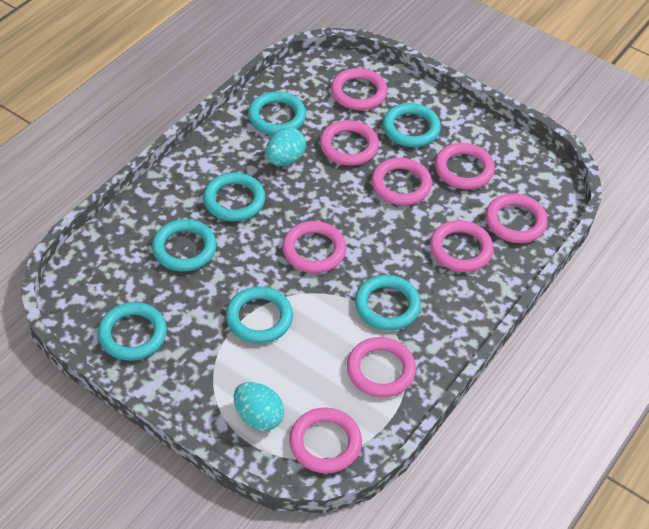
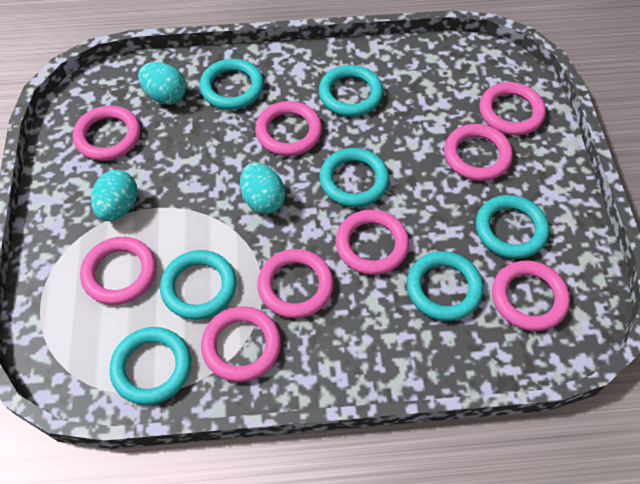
turquoise egg: 2 -> 3

